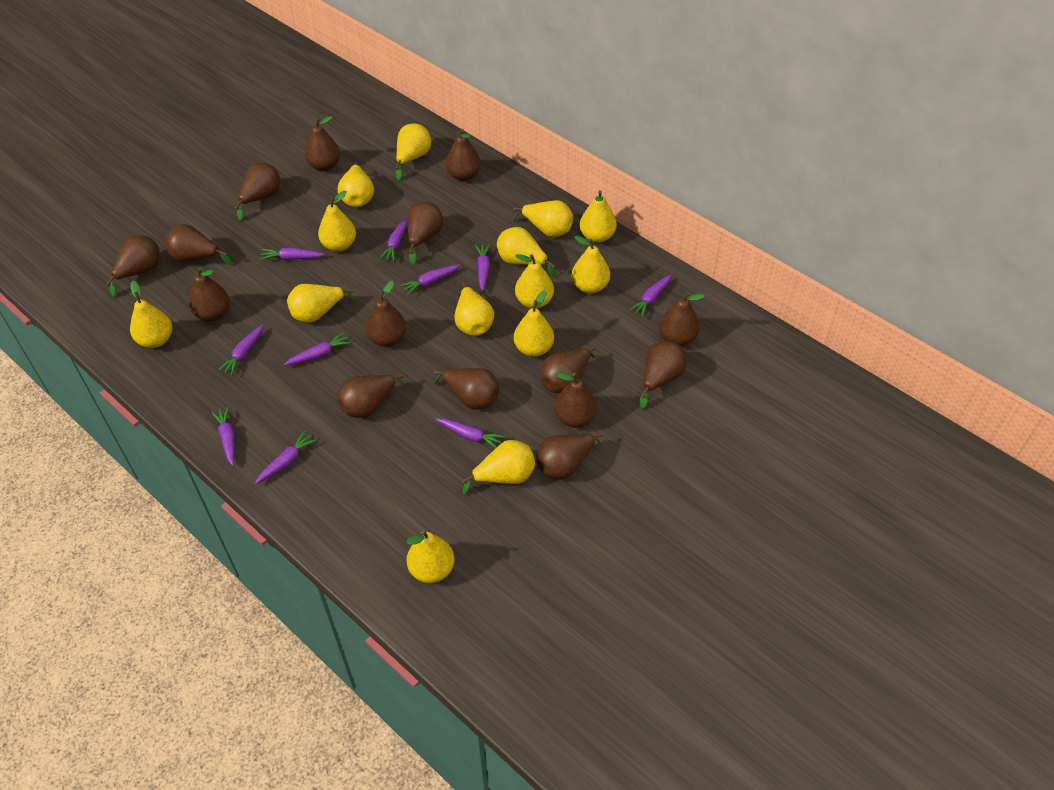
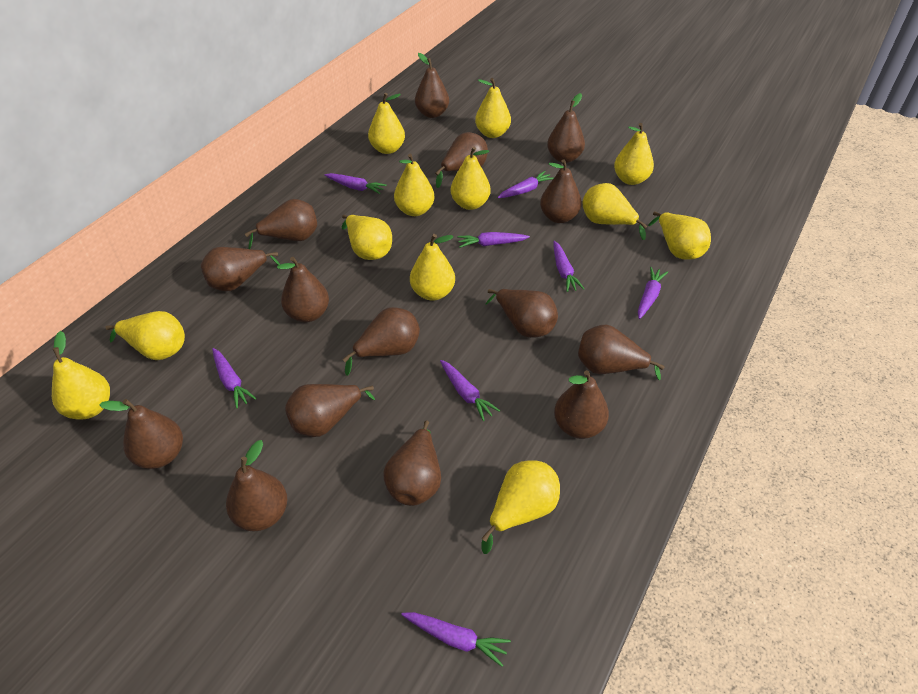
purple carrot: 10 -> 8
yellow pear: 14 -> 12

